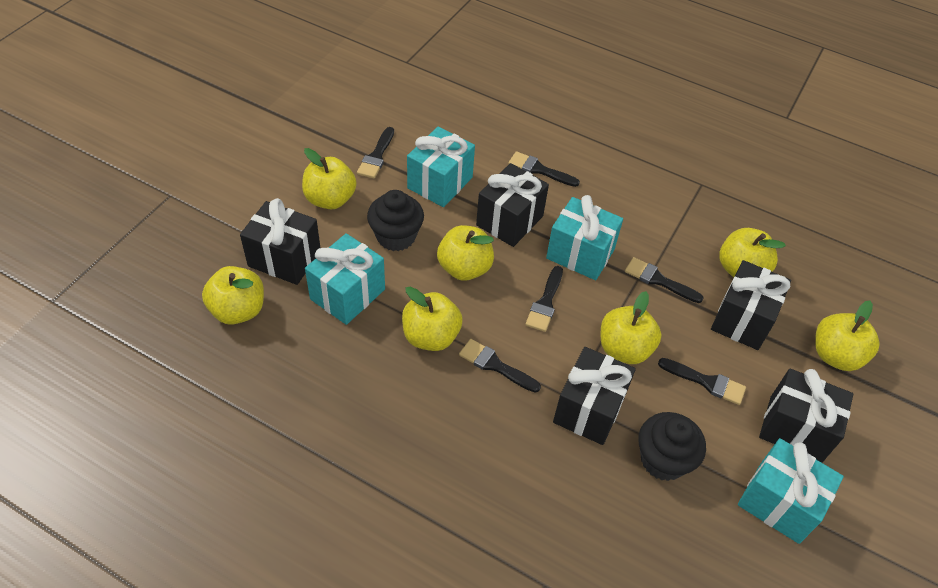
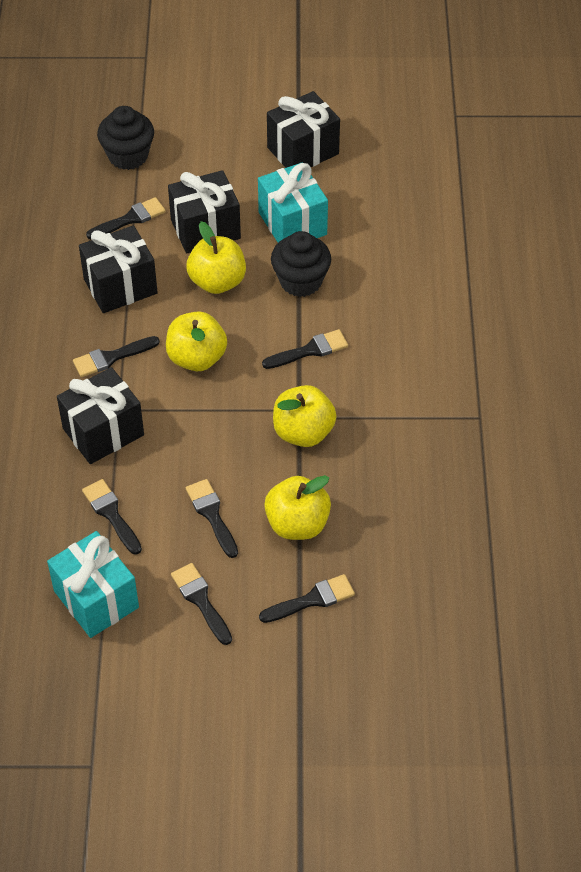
black brush: 6 -> 7
black gift: 5 -> 4
turquoise gift: 4 -> 2
yellow apple: 7 -> 4

